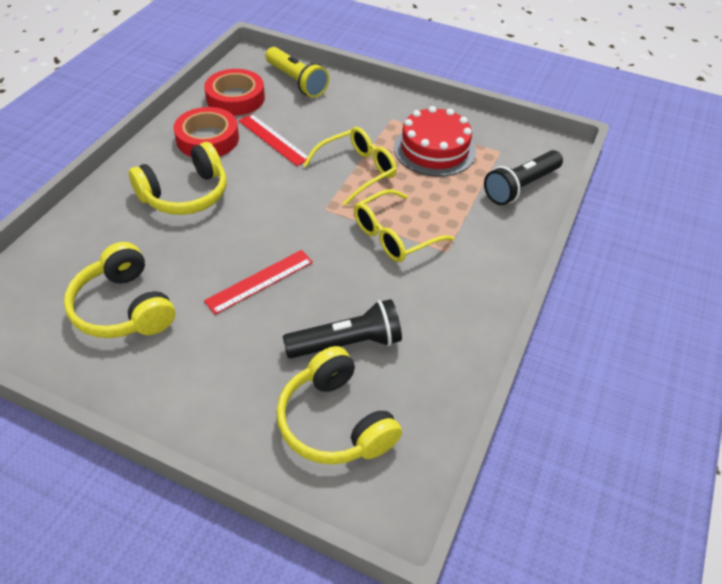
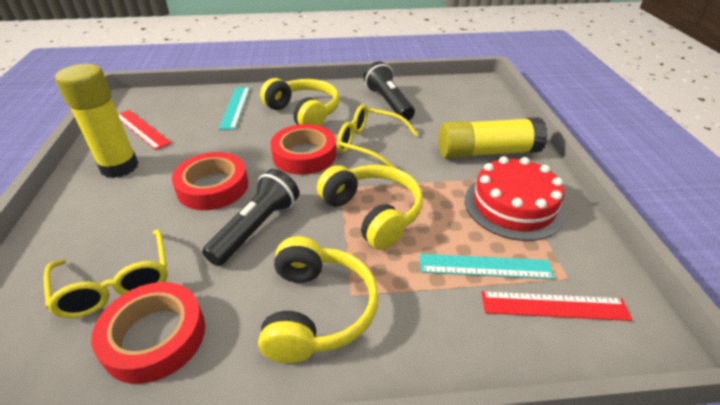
red tape: 2 -> 3
turquoise ruler: 0 -> 2
yellow flashlight: 1 -> 0
yellow glue stick: 0 -> 2

